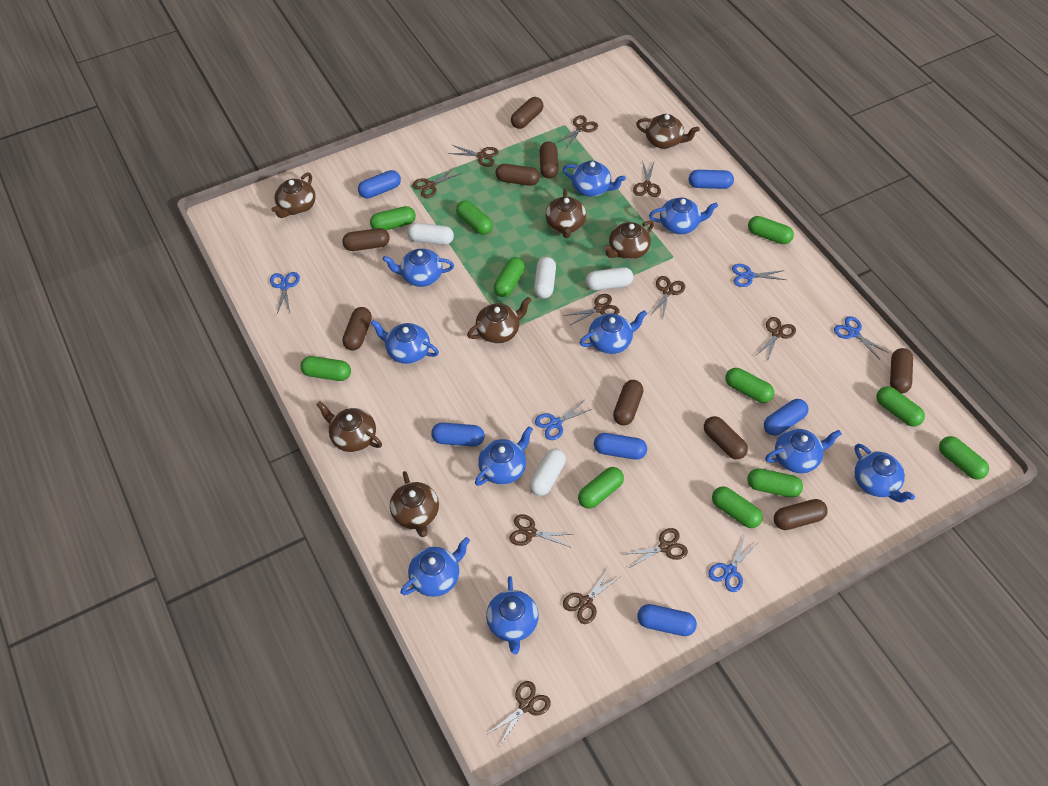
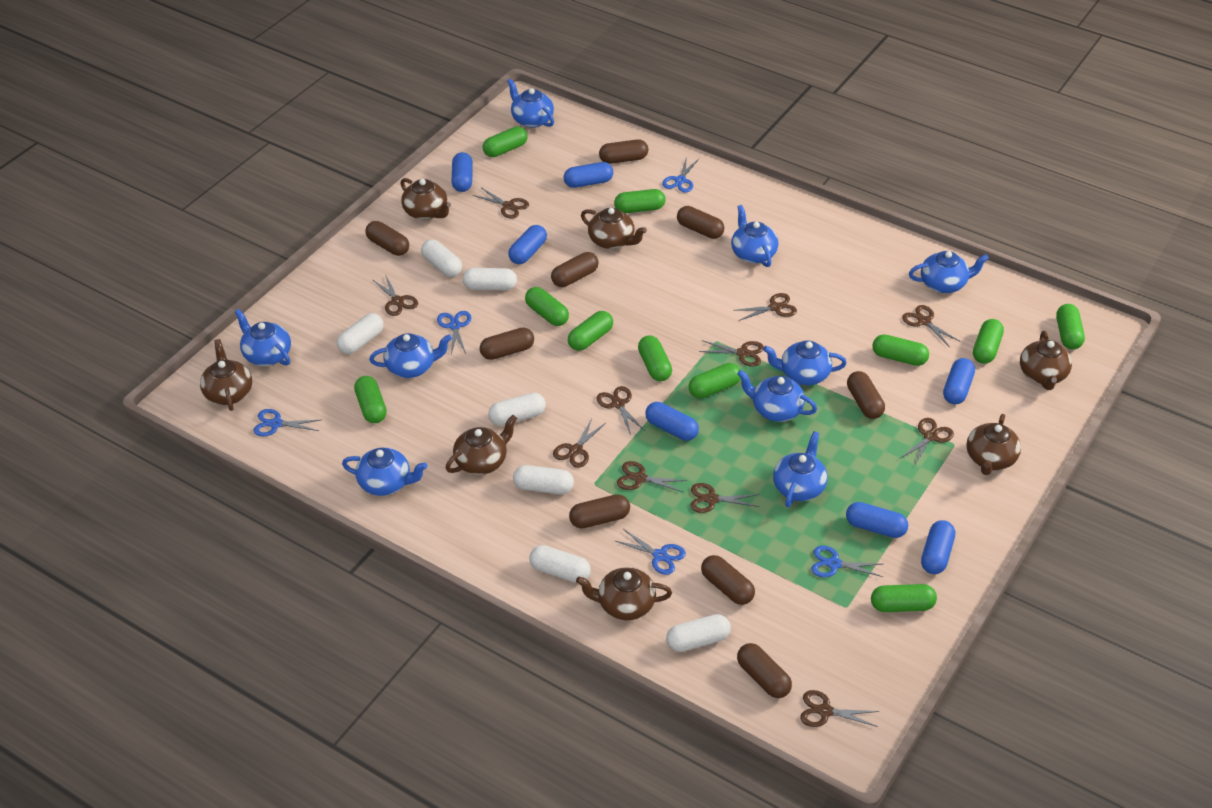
blue capsule: 6 -> 7
blue teapot: 10 -> 9
white capsule: 4 -> 7

